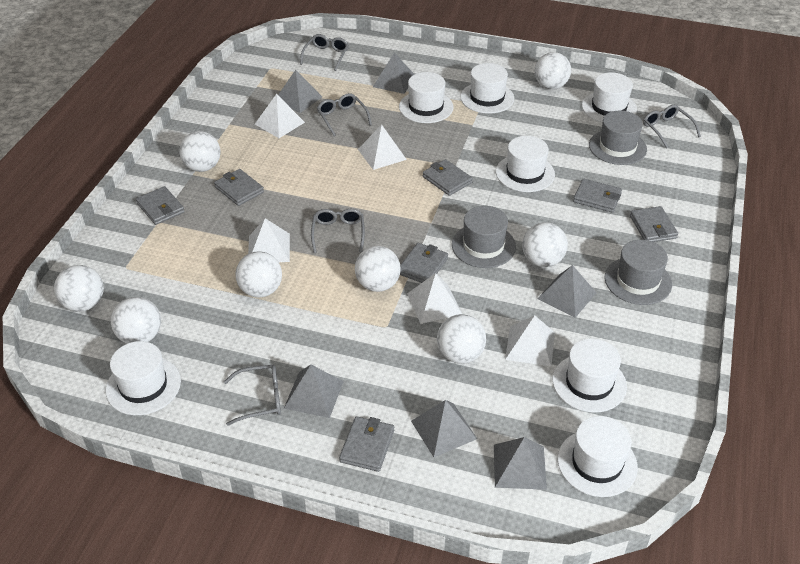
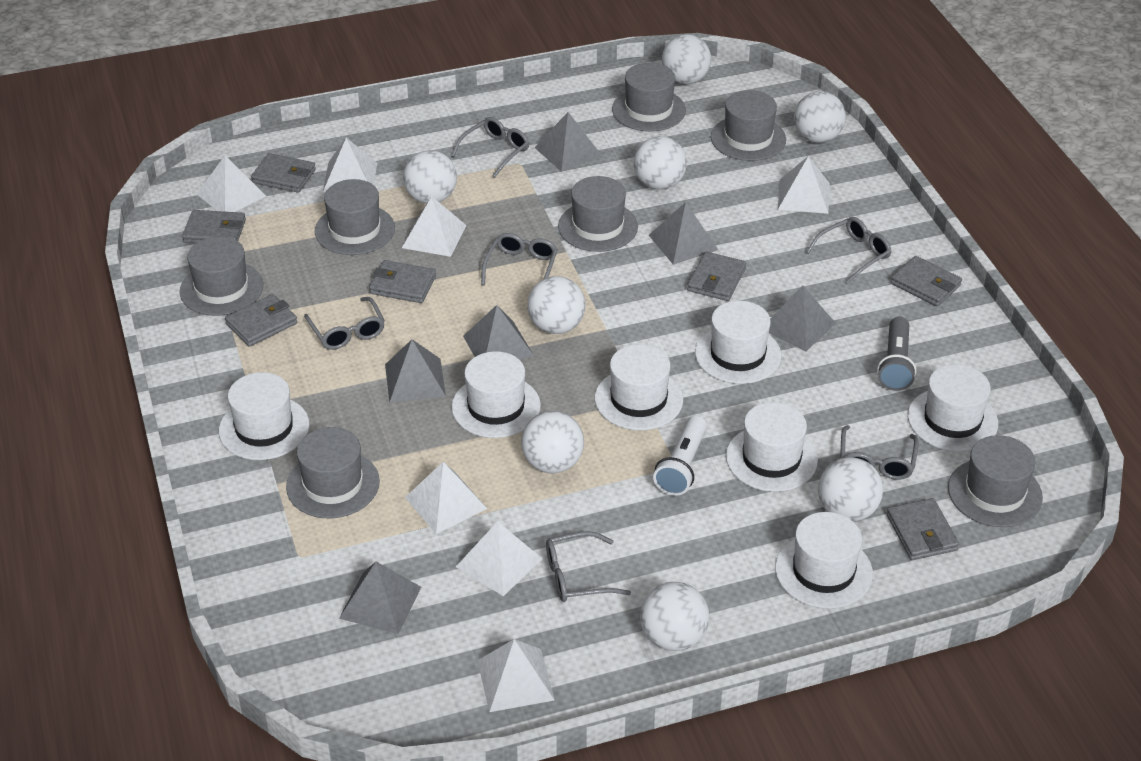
grey flashlight: 0 -> 1
grey glasses: 5 -> 6
grey hat: 3 -> 7
white flashlight: 0 -> 1
white pyramid: 5 -> 7

